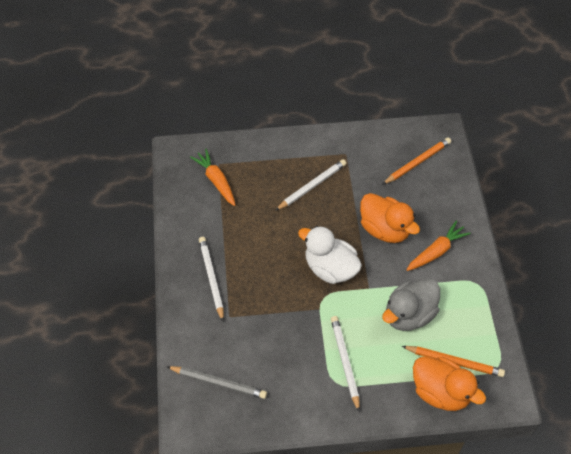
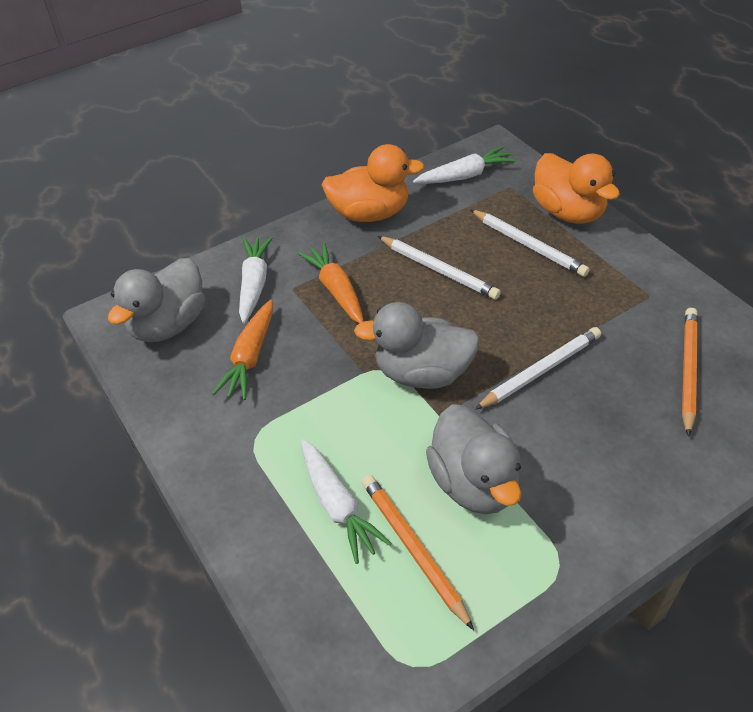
grey duck: 1 -> 3
grey pencil: 1 -> 0
white carrot: 0 -> 3
white duck: 1 -> 0

